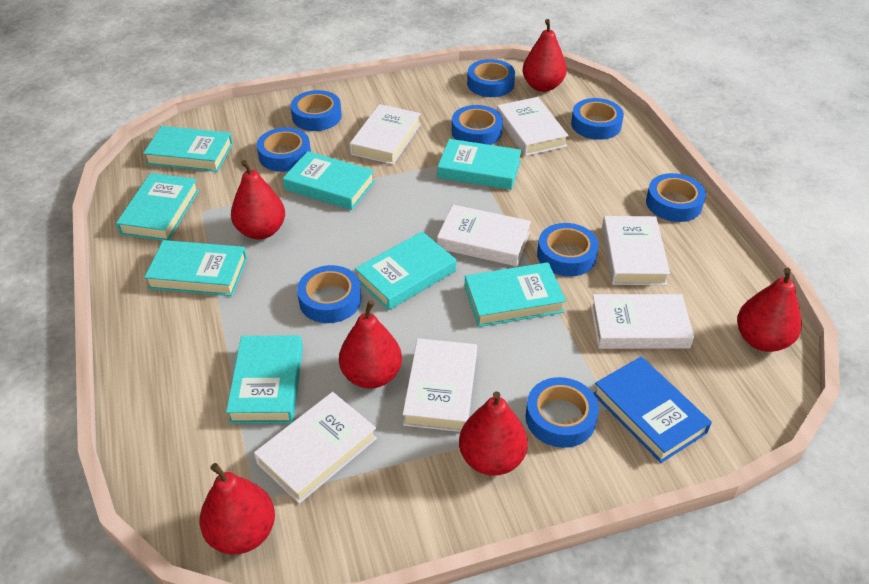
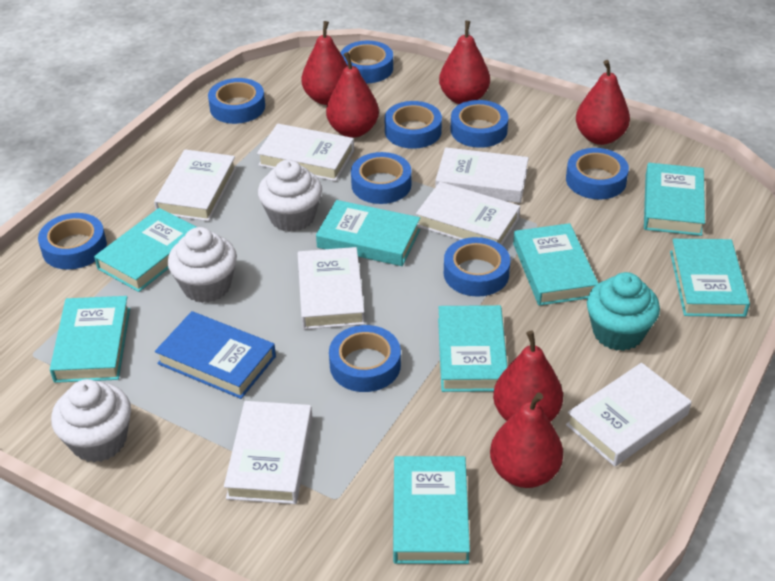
turquoise cupcake: 0 -> 1
white cupcake: 0 -> 3

